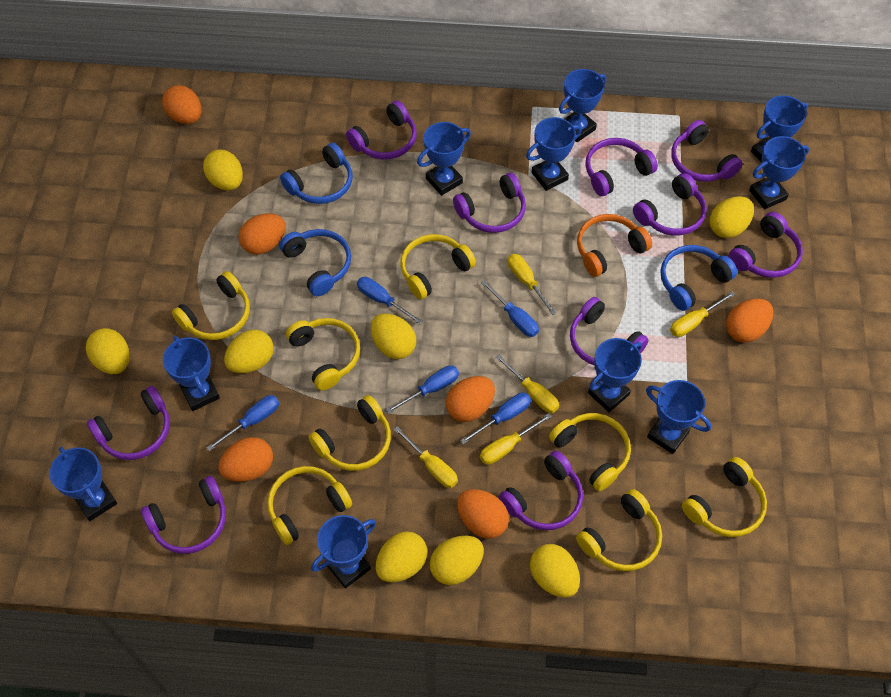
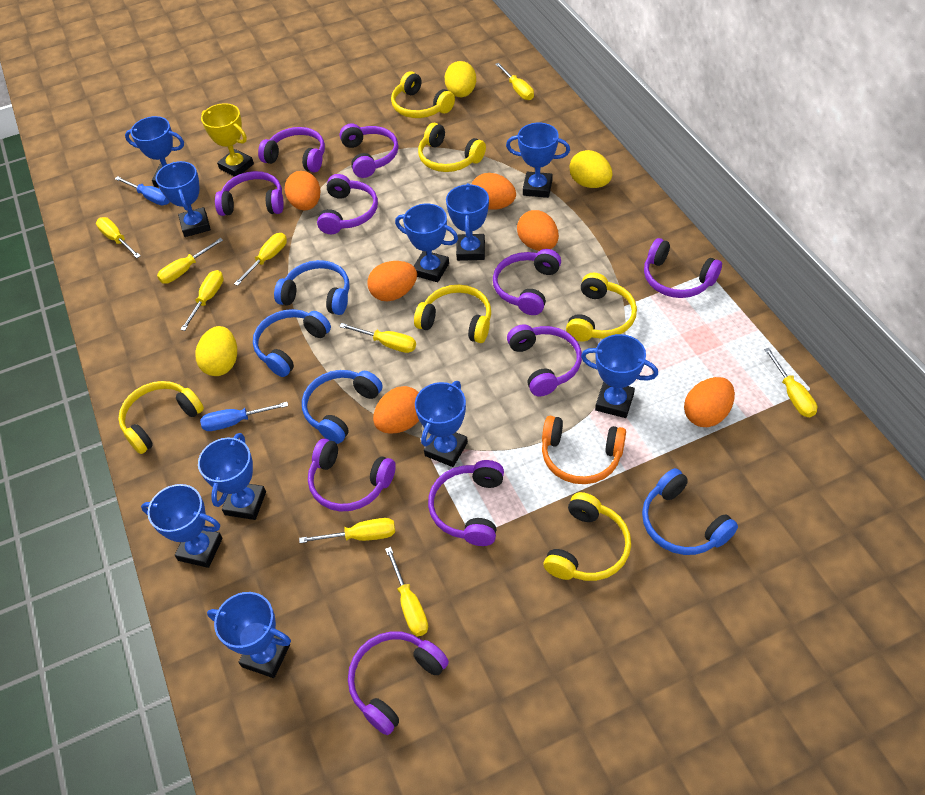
blue headphones: 3 -> 4
blue screwdriver: 5 -> 2
yellow egg: 8 -> 3
yellow headphones: 8 -> 6
yellow screwdriver: 5 -> 9
yellow trophy: 0 -> 1

